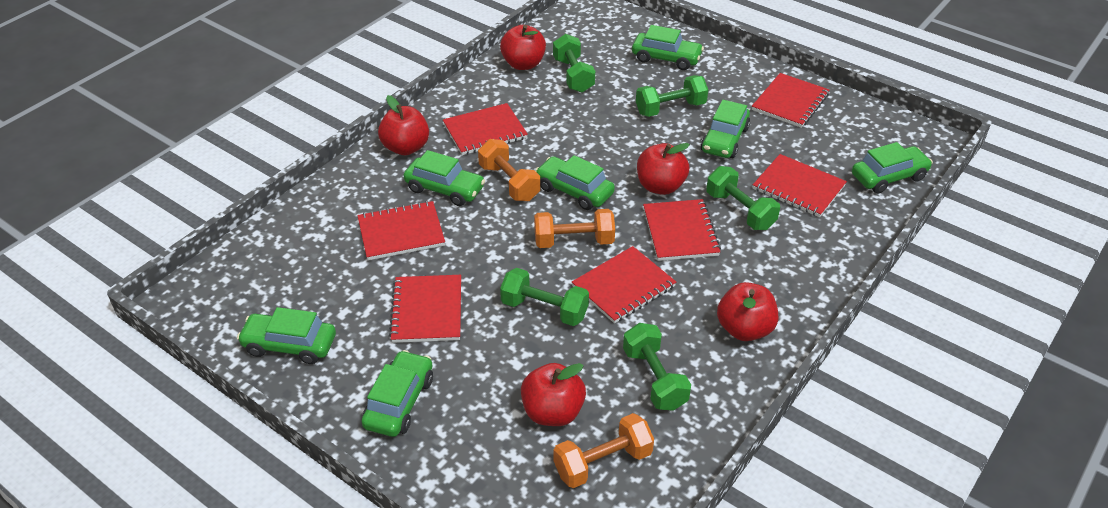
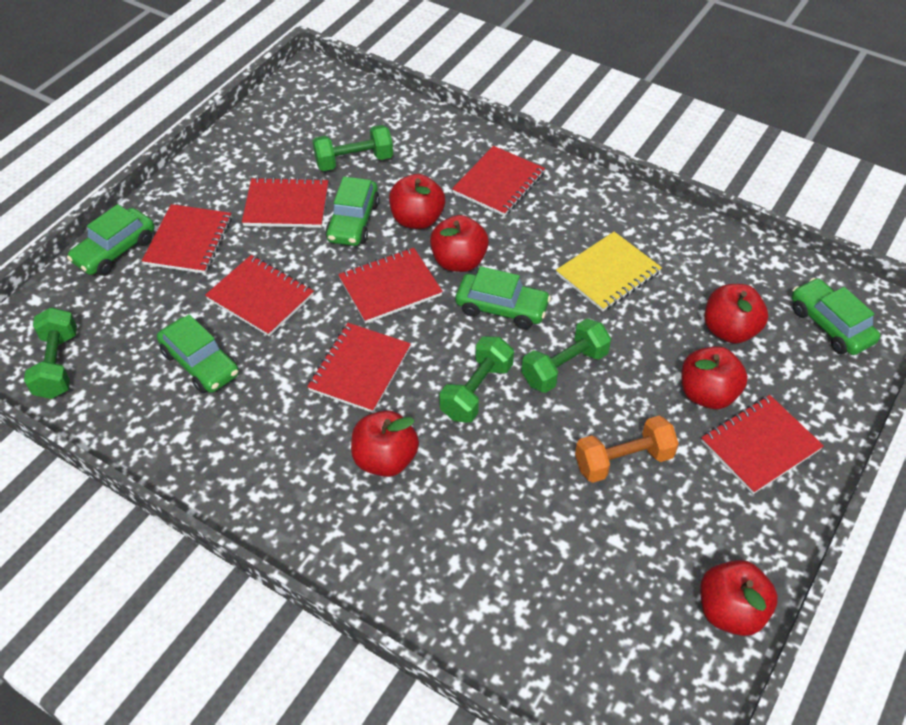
green car: 7 -> 5
green dumbbell: 5 -> 4
orange dumbbell: 3 -> 1
red apple: 5 -> 6
yellow notebook: 0 -> 1

